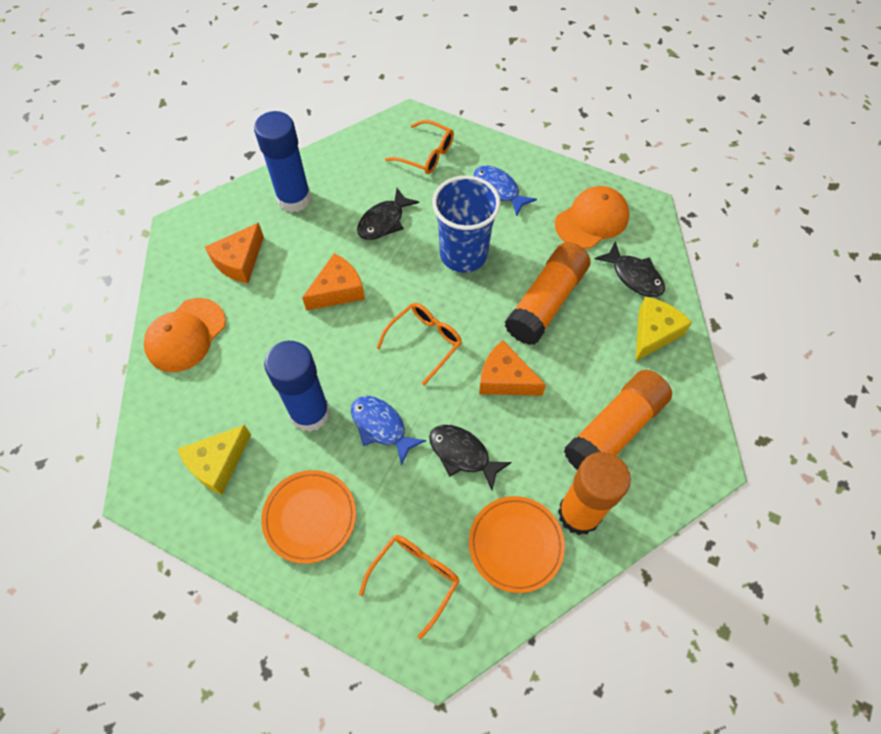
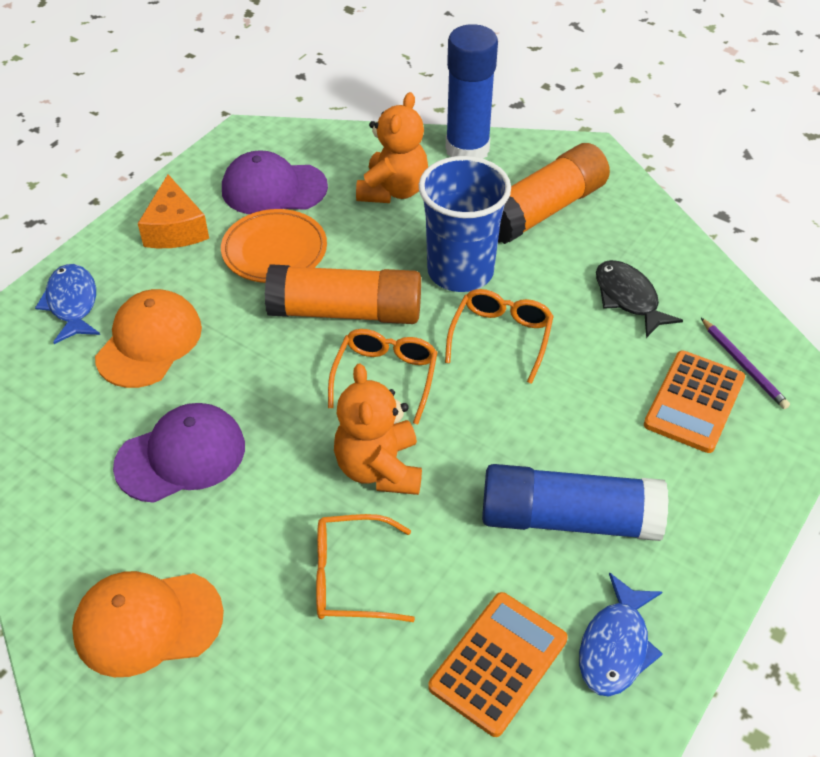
black fish: 3 -> 1
orange calculator: 0 -> 2
orange cheese: 3 -> 1
orange glue stick: 3 -> 2
orange plate: 2 -> 1
orange teddy bear: 0 -> 2
purple cap: 0 -> 2
purple pencil: 0 -> 1
yellow cheese: 2 -> 0

